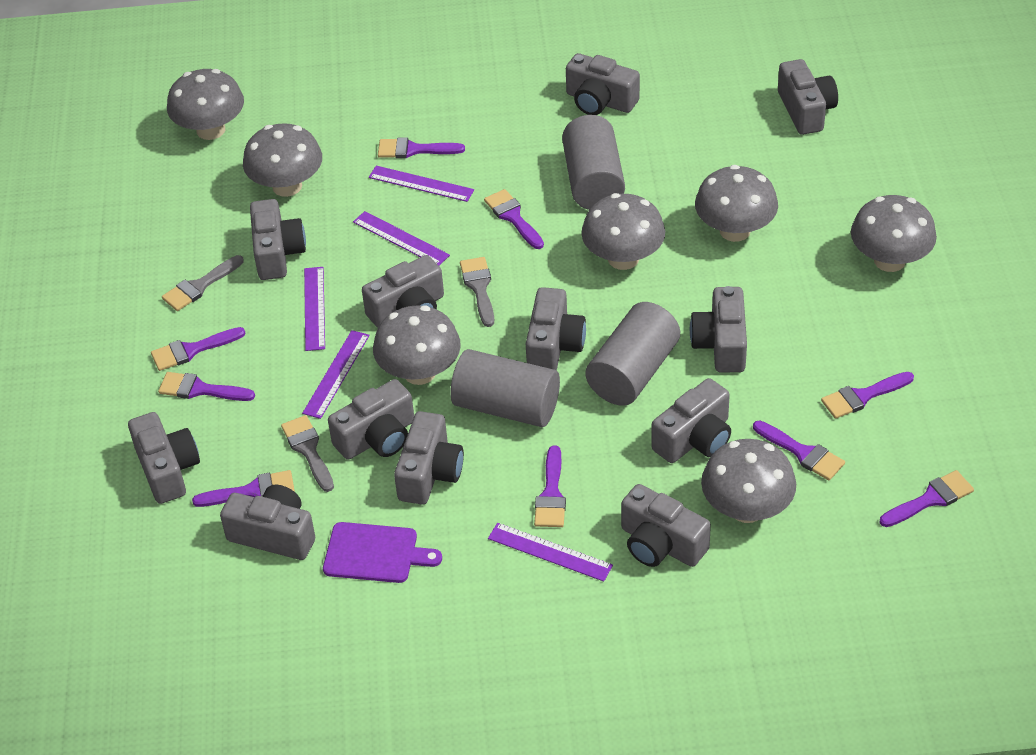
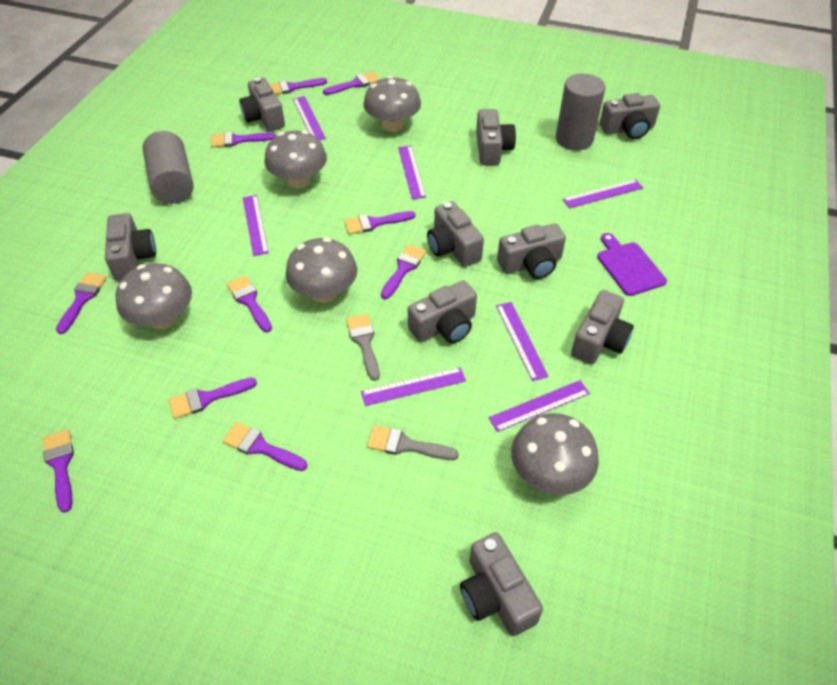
grey brush: 3 -> 2
grey camera: 12 -> 9
grey cylinder: 3 -> 2
grey mushroom: 7 -> 5
purple brush: 9 -> 10
purple ruler: 5 -> 7

